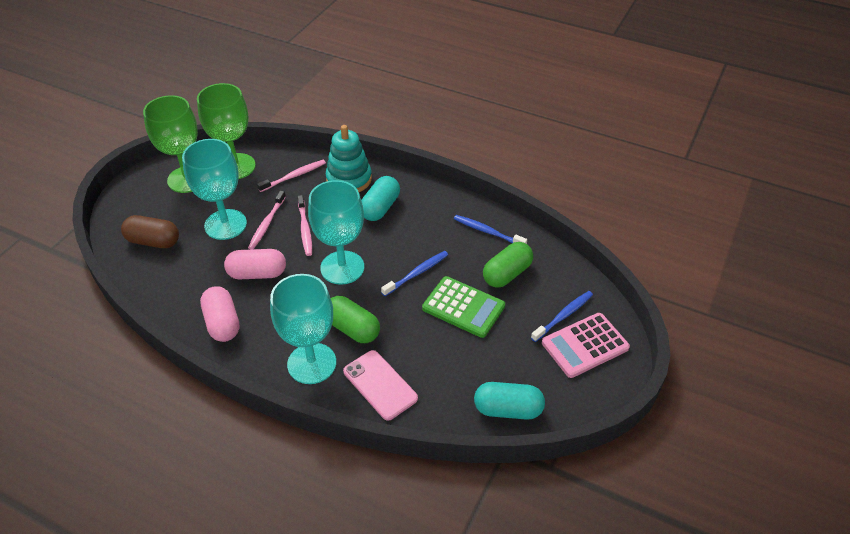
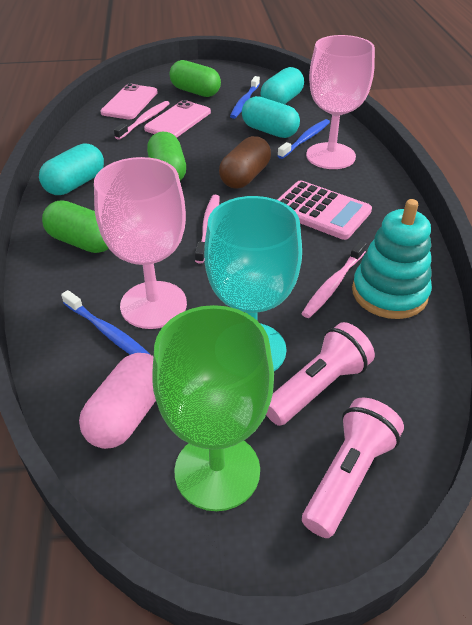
green calculator: 1 -> 0
green capsule: 2 -> 3
green goblet: 2 -> 1
pink capsule: 2 -> 1
pink flashlight: 0 -> 2
pink goblet: 0 -> 2
pink phone: 1 -> 2
turquoise capsule: 2 -> 3
turquoise goblet: 3 -> 1

